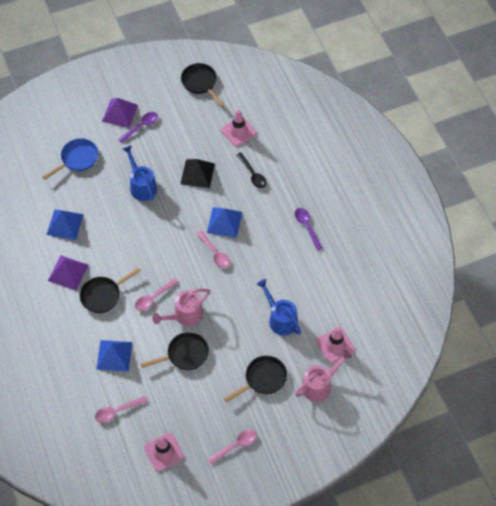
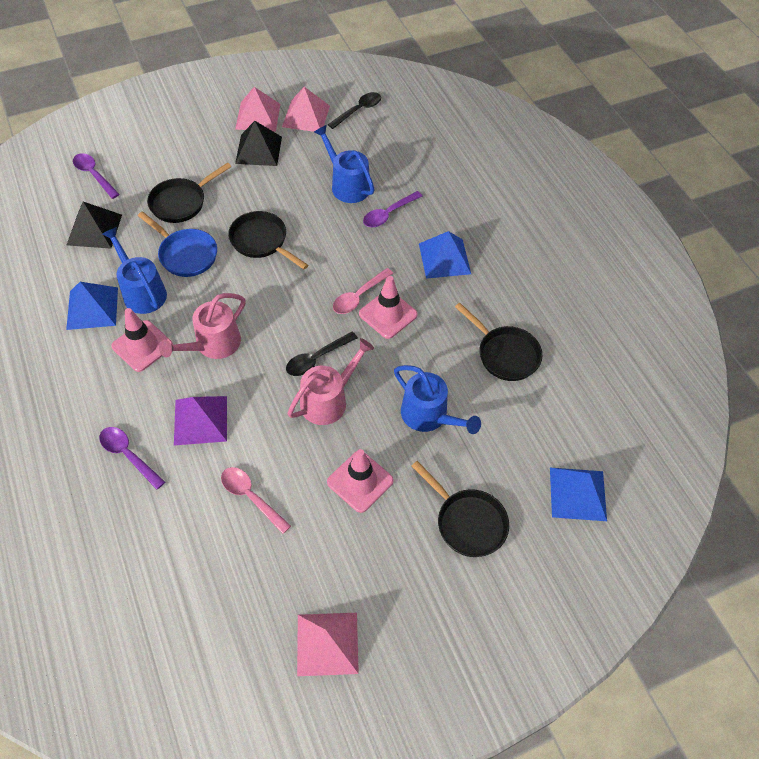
black pyramid: 1 -> 2
black spoon: 1 -> 2
blue watering can: 2 -> 3
pink pyramid: 0 -> 3
pink spoon: 4 -> 2
purple pyramid: 2 -> 1
purple spoon: 2 -> 3

